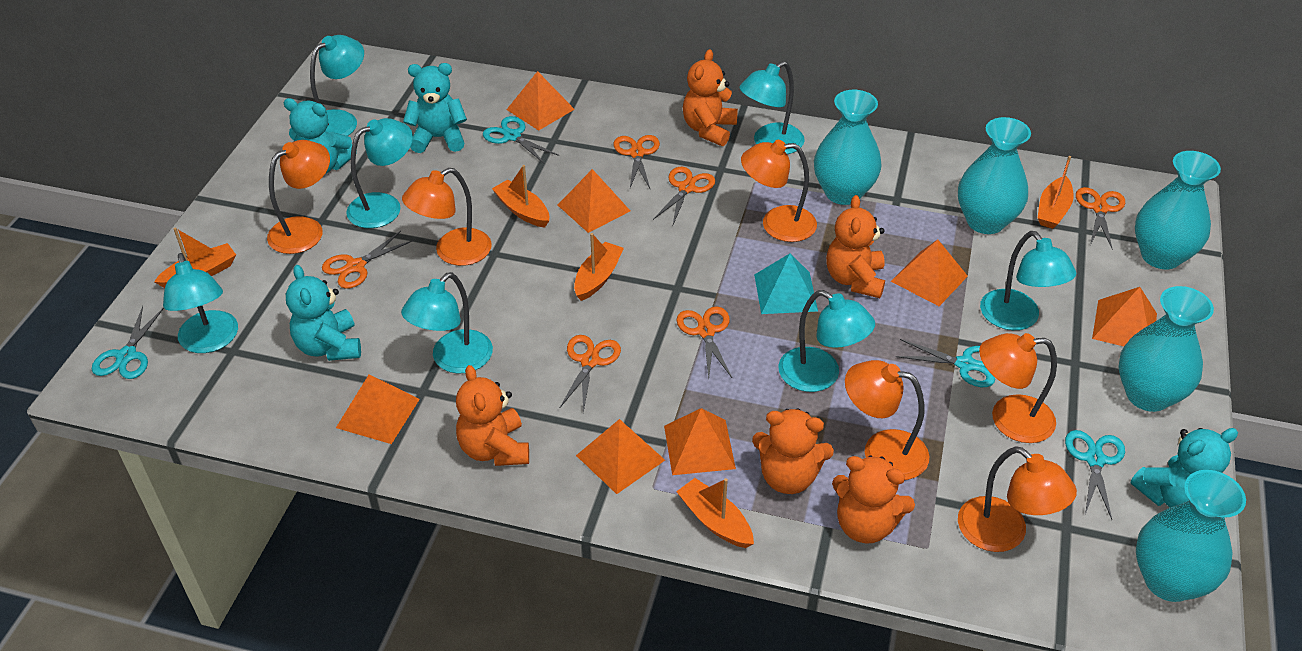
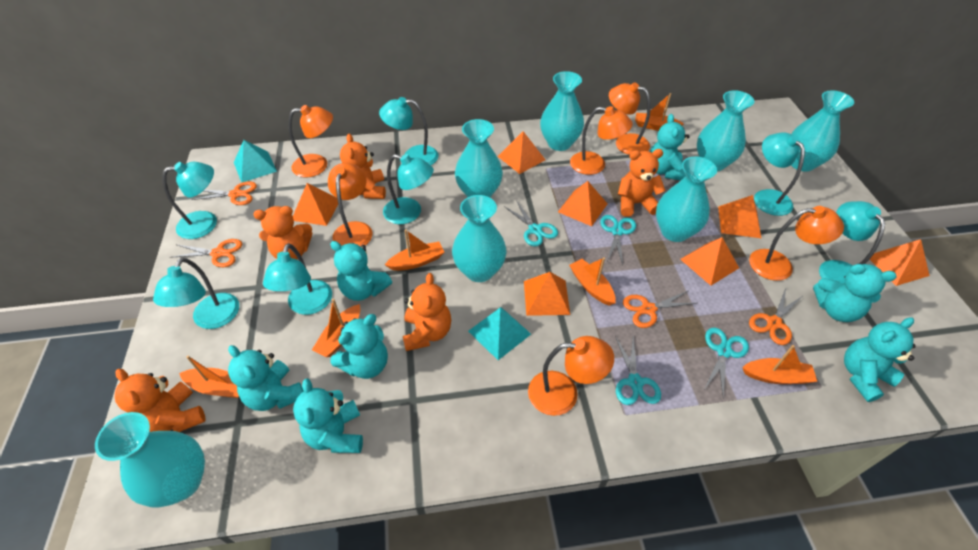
orange boat: 5 -> 6
orange scissors: 6 -> 4
turquoise pyramid: 1 -> 2
turquoise teddy bear: 4 -> 7
turquoise vase: 5 -> 7

